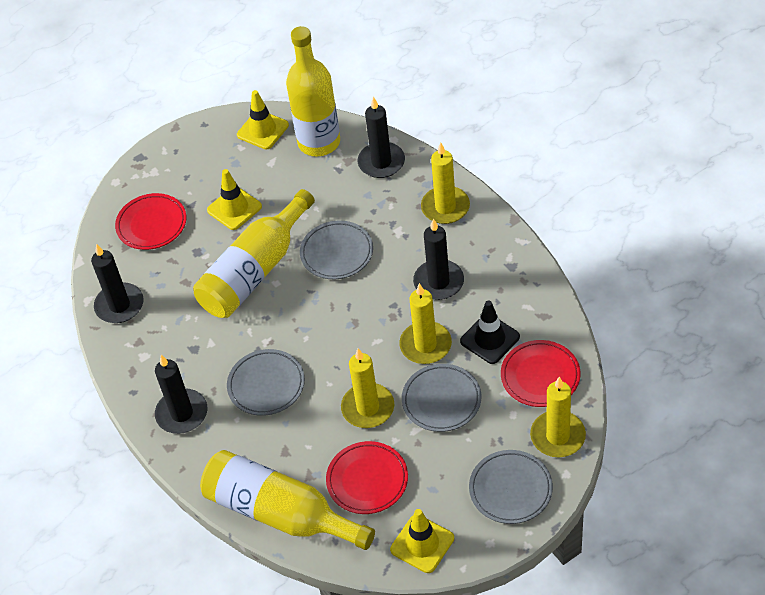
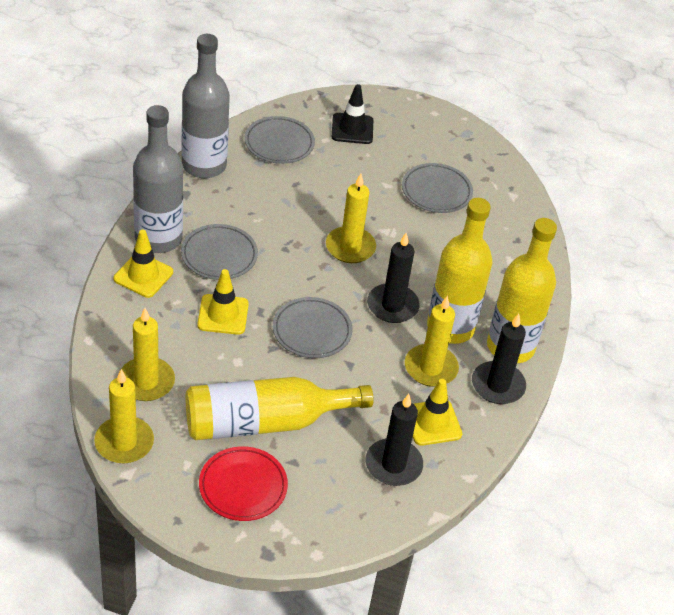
black candle: 4 -> 3
grey bottle: 0 -> 2
red plate: 3 -> 1

